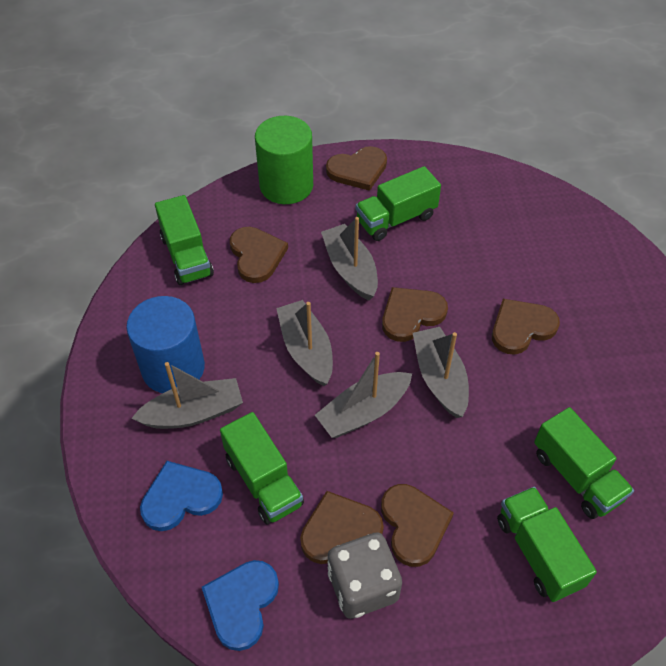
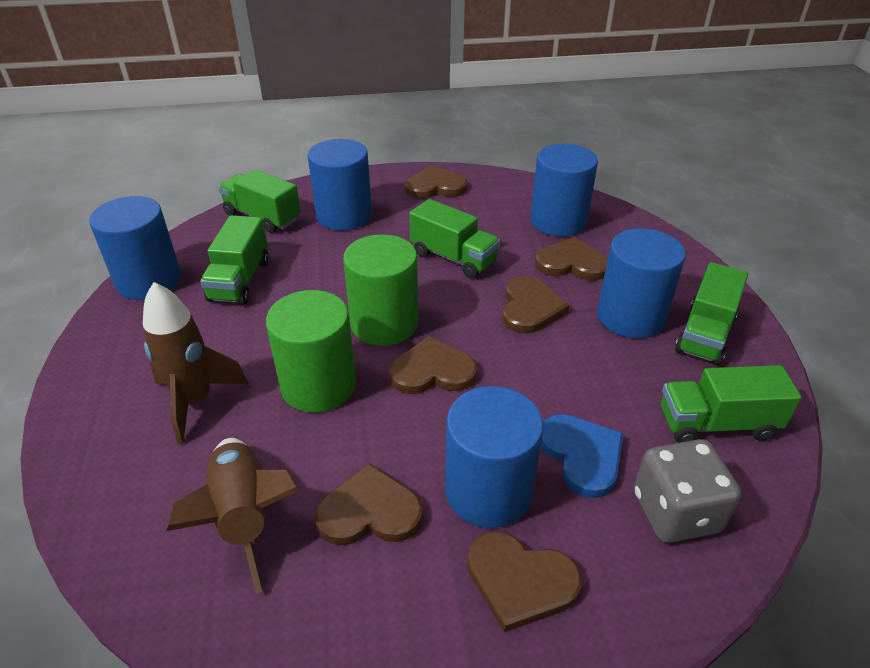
blue cylinder: 1 -> 5
blue heart: 2 -> 1
brown rocket: 0 -> 2
green cylinder: 1 -> 2
grey boat: 5 -> 0

